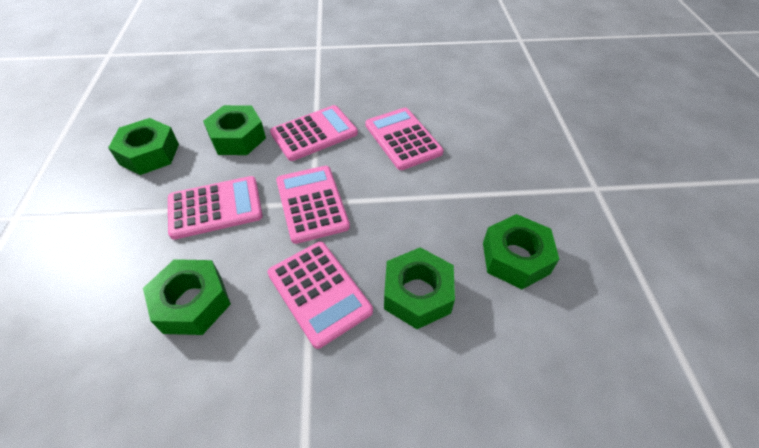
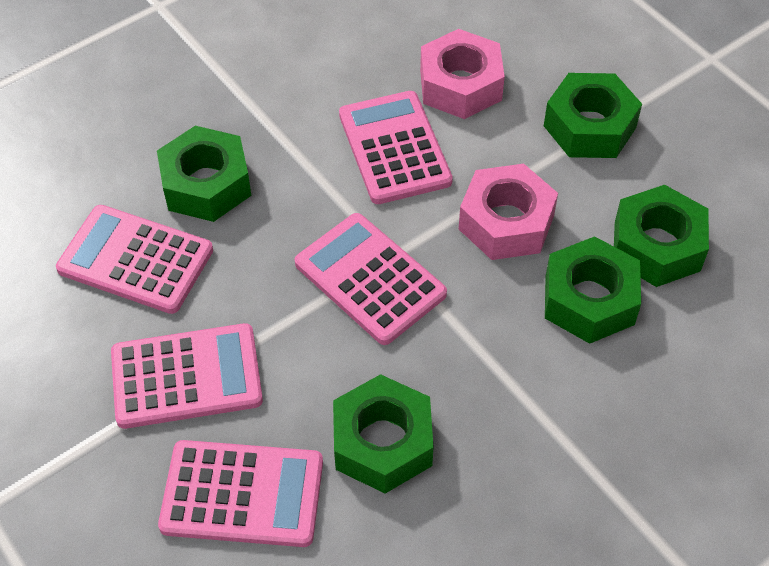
pink nut: 0 -> 2

